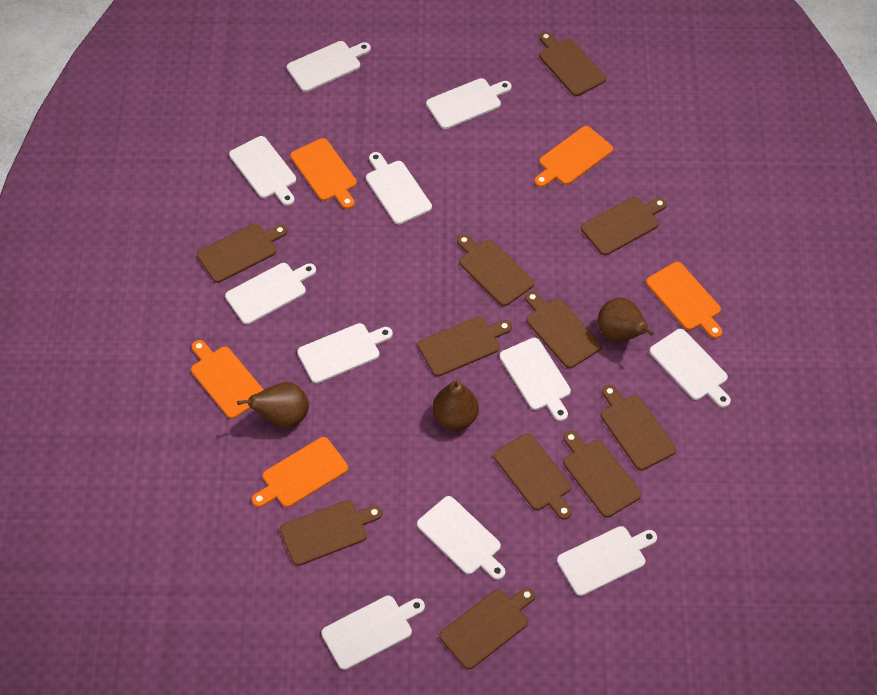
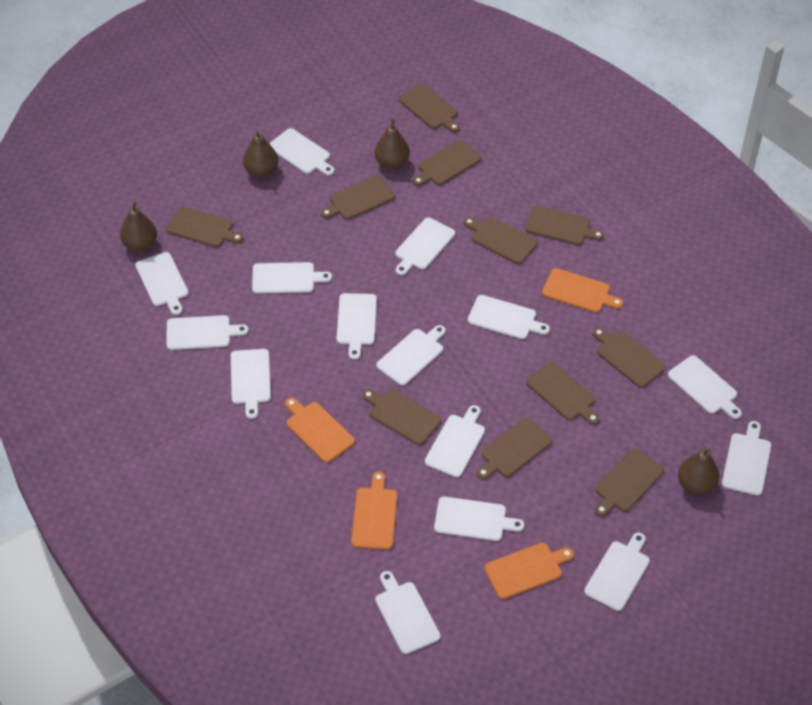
brown pear: 3 -> 4
orange cutting board: 5 -> 4
white cutting board: 11 -> 15

